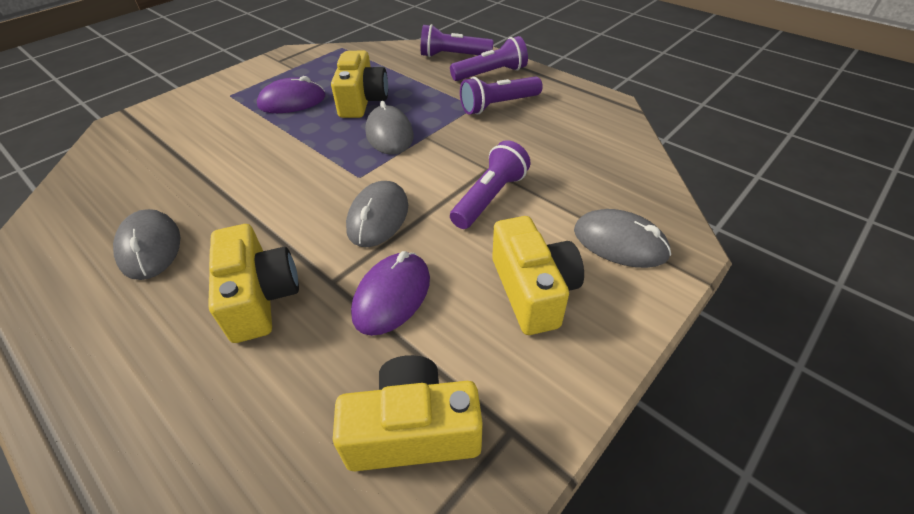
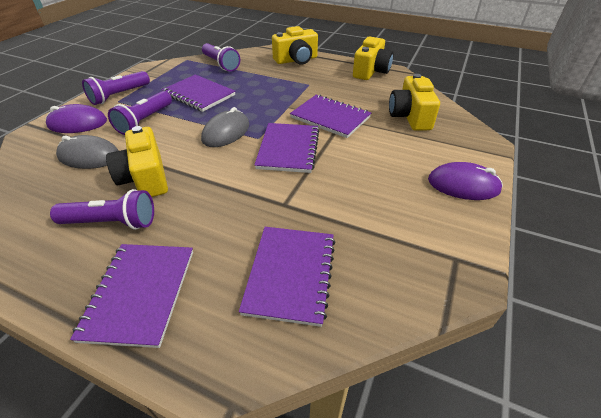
grey mouse: 4 -> 2
purple notebook: 0 -> 5

